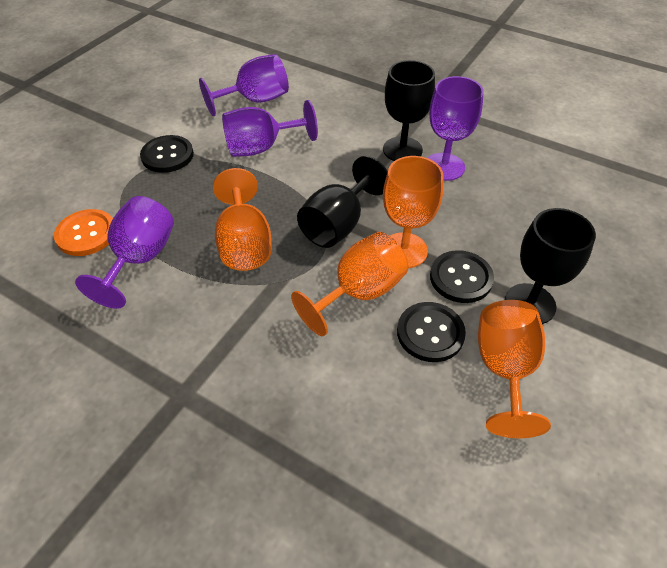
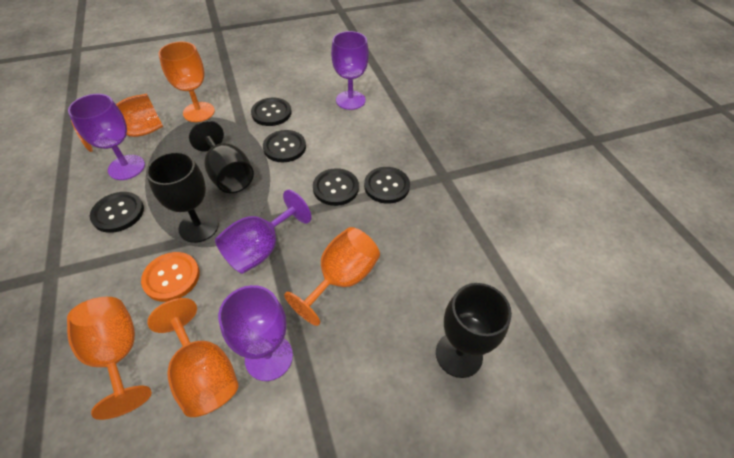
black button: 3 -> 5
orange goblet: 4 -> 5

